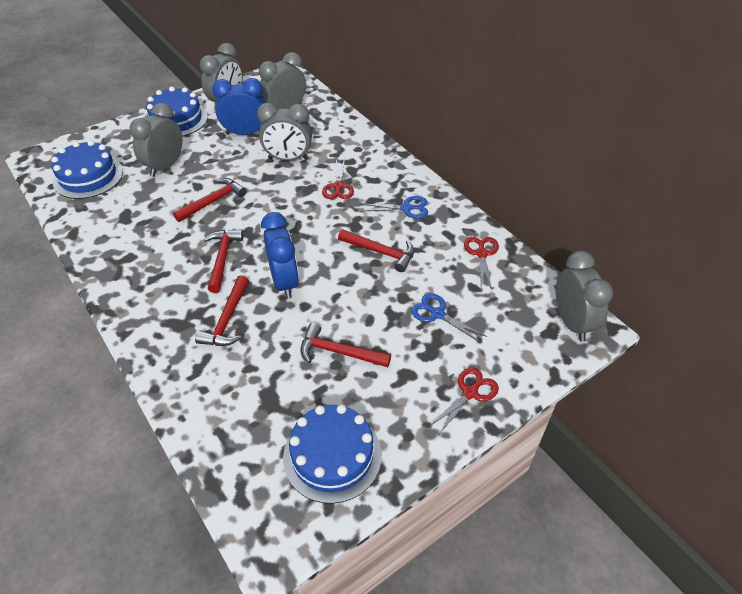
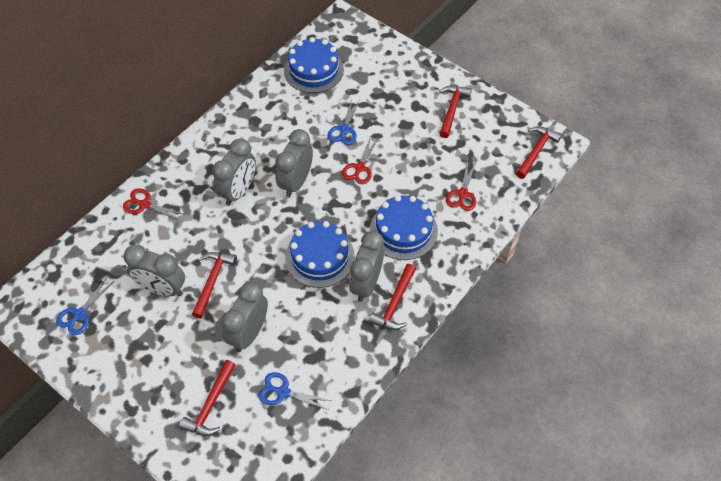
blue clock: 2 -> 0
blue scissors: 2 -> 3

